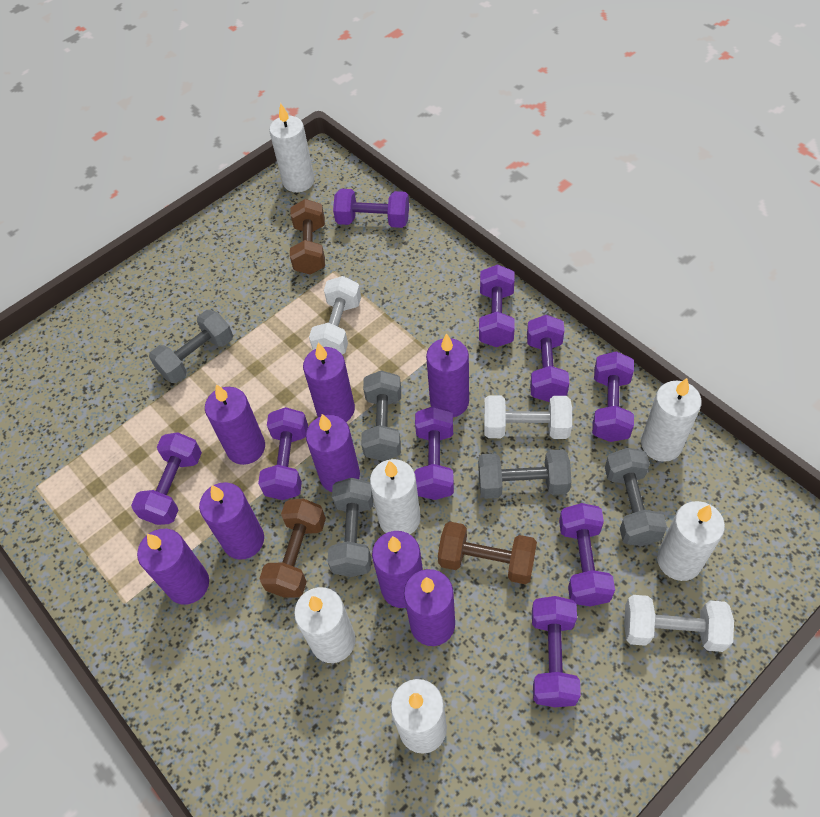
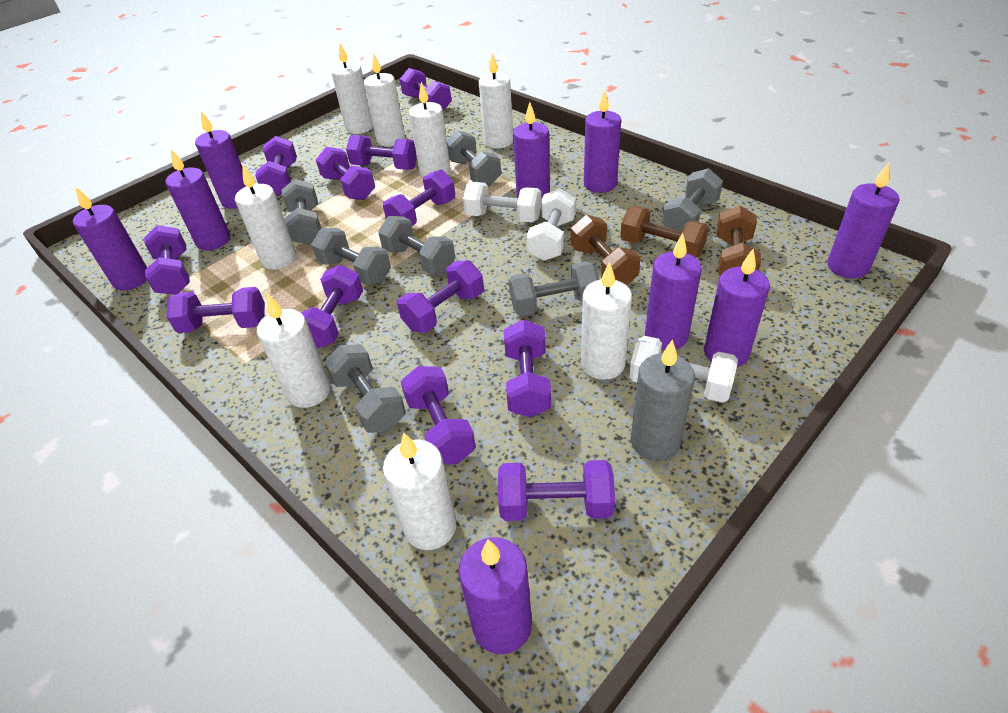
grey candle: 0 -> 1
grey dumbbell: 5 -> 7
purple candle: 8 -> 9
purple dumbbell: 9 -> 12
white candle: 6 -> 8

